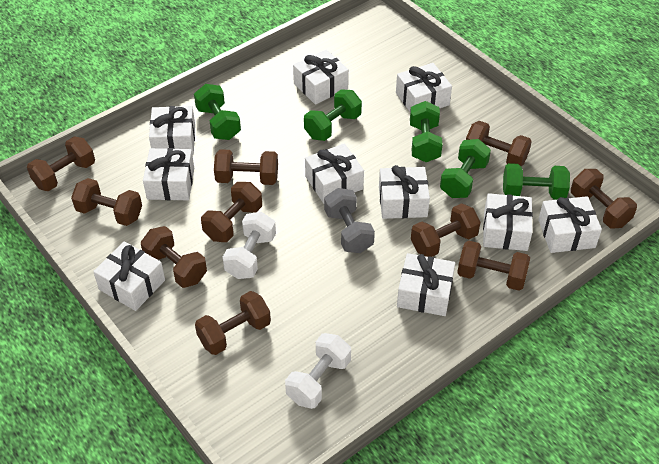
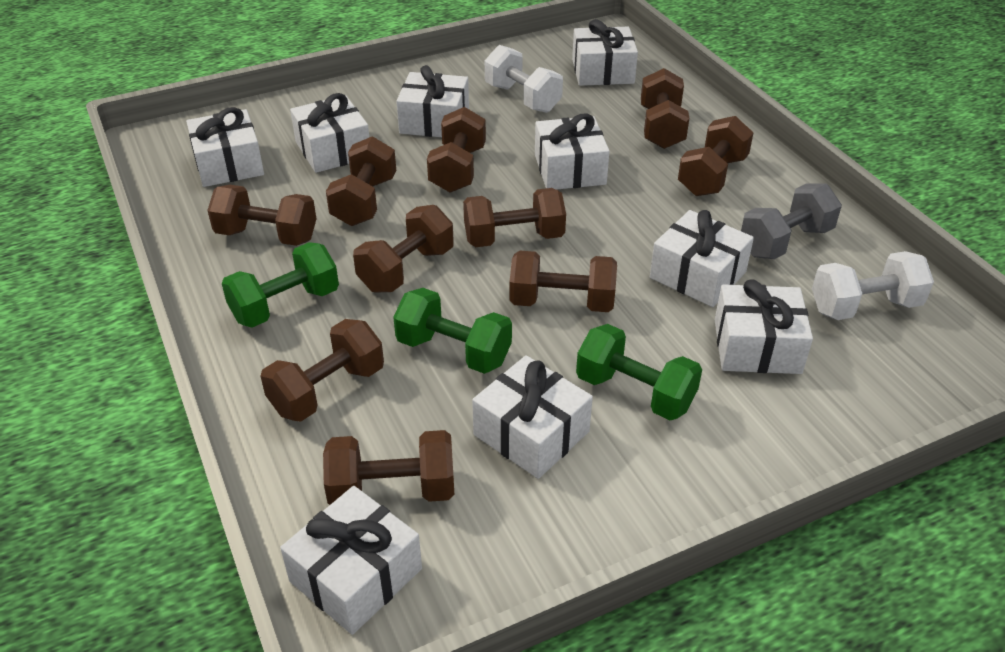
green dumbbell: 5 -> 3
white gift: 10 -> 9

